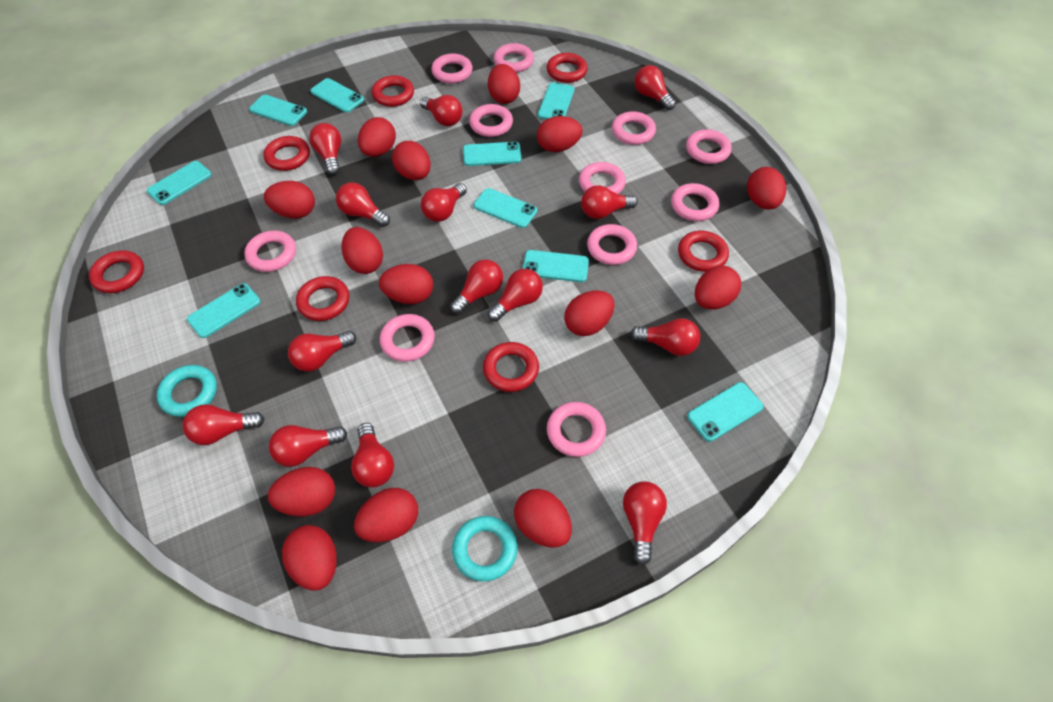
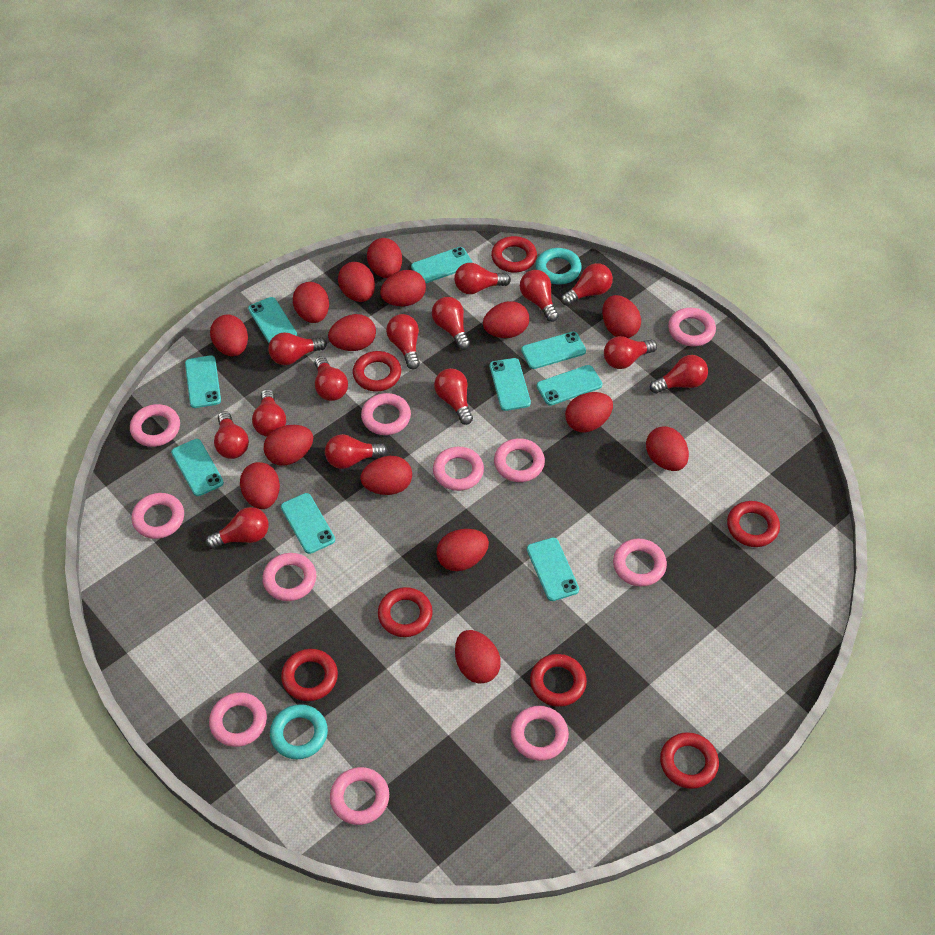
red egg: 14 -> 15

